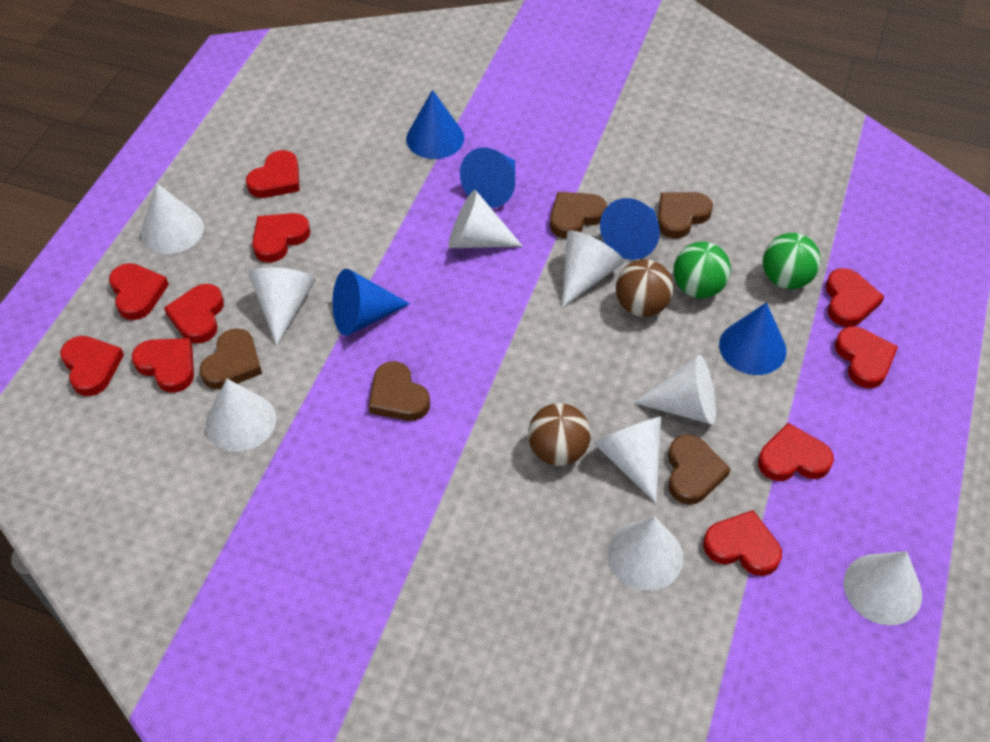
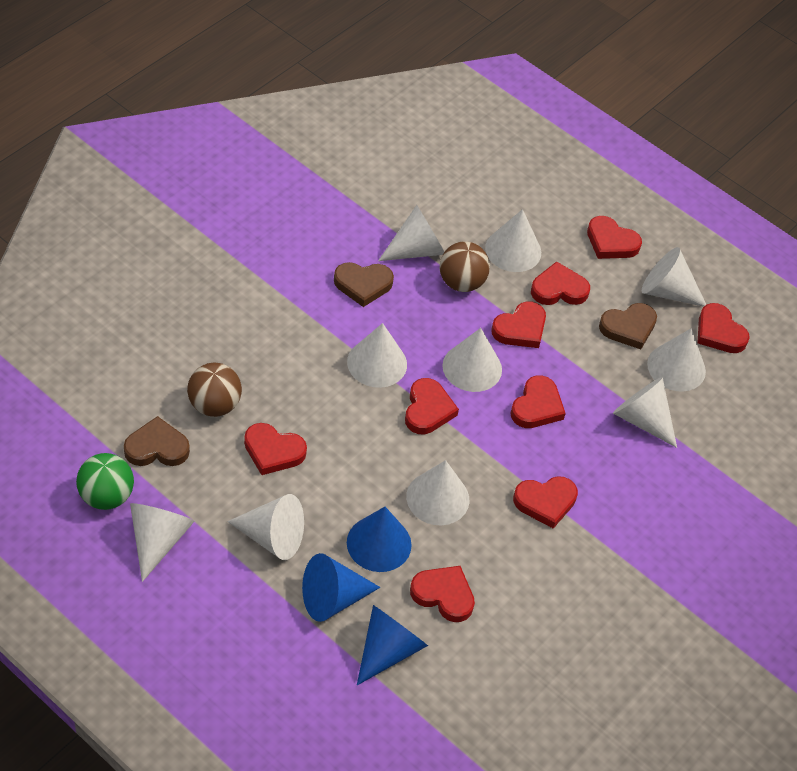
blue cone: 5 -> 3
brown heart: 5 -> 3
green ball: 2 -> 1
red heart: 10 -> 9
white cone: 9 -> 10

